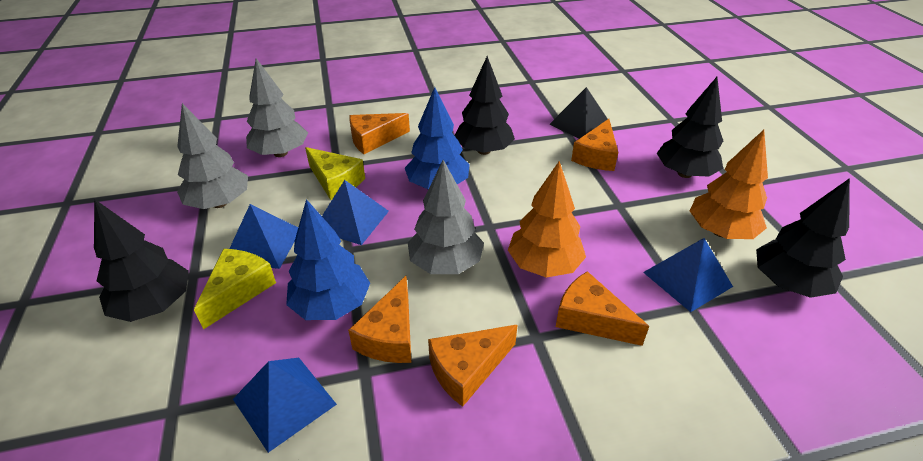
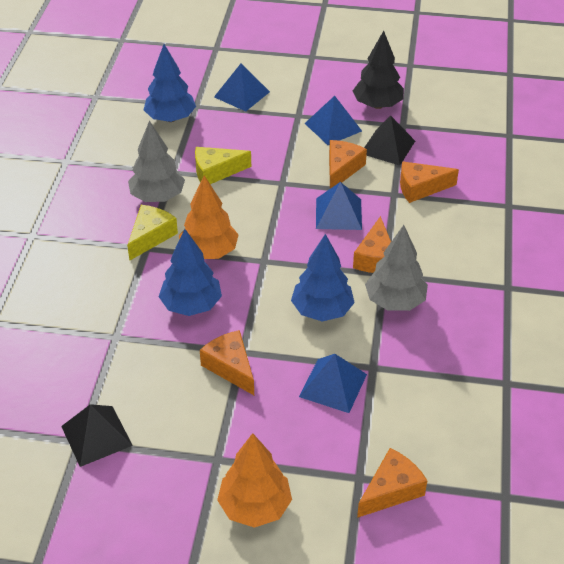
black pyramid: 1 -> 2
black tree: 4 -> 1
blue tree: 2 -> 3
grey tree: 3 -> 2

